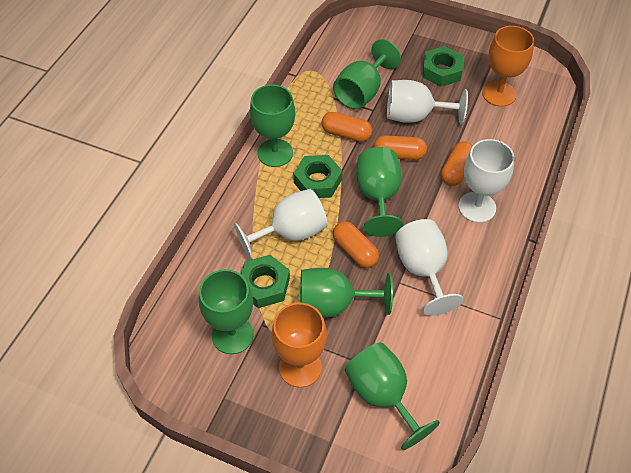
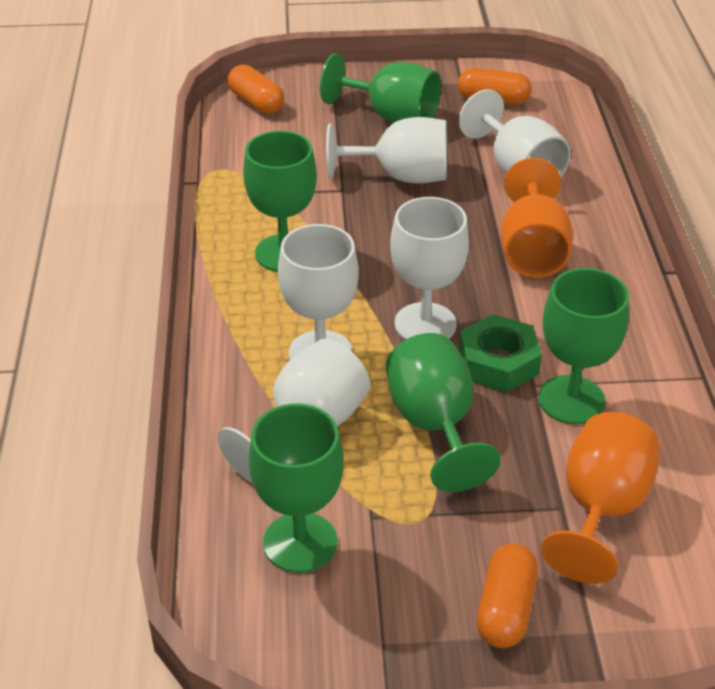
green goblet: 6 -> 5
green nut: 3 -> 1
orange capsule: 4 -> 3
white goblet: 4 -> 5

